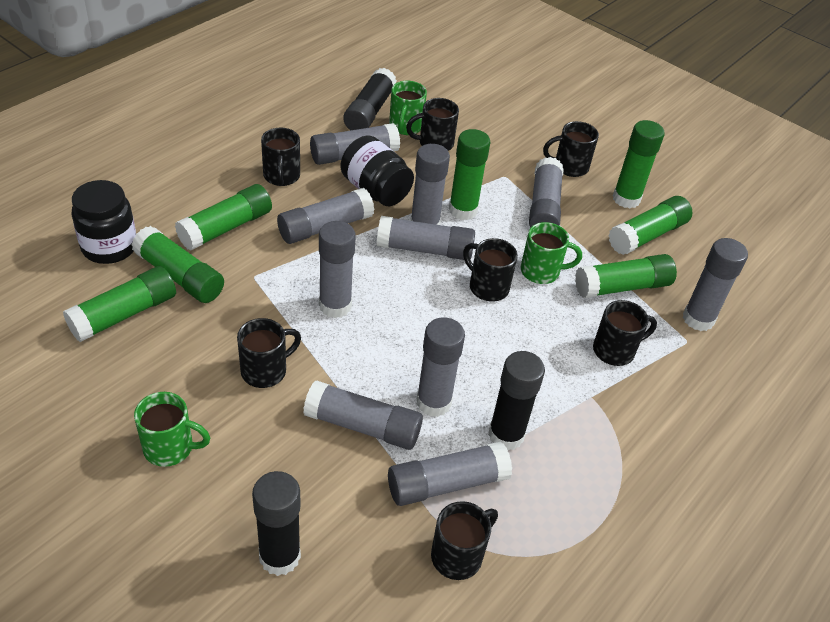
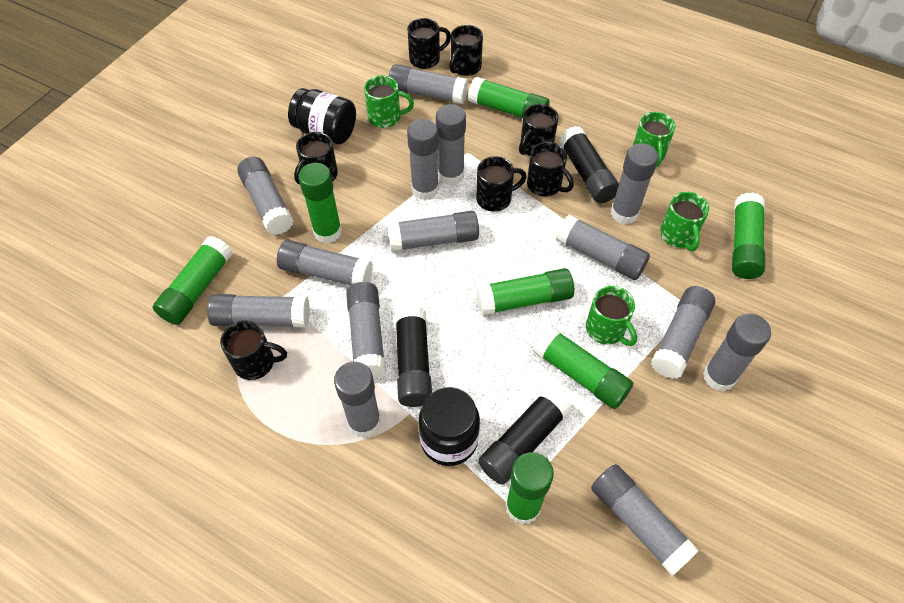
green mug: 3 -> 4
grey glue stick: 10 -> 14

